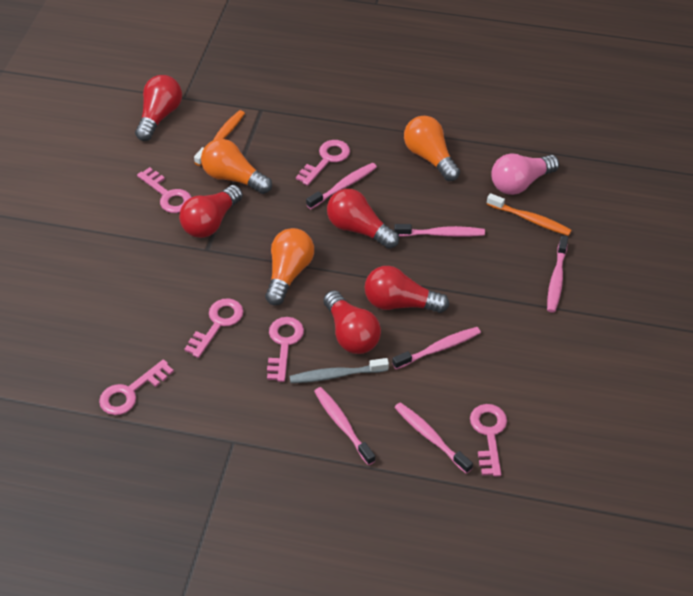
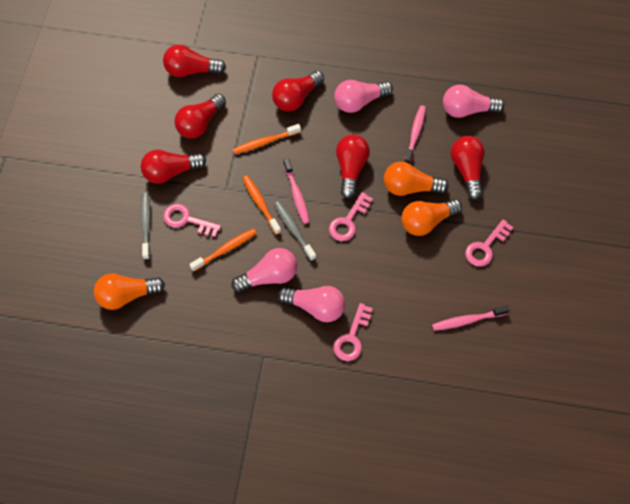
grey toothbrush: 1 -> 2
orange toothbrush: 2 -> 3
pink key: 6 -> 4
pink light bulb: 1 -> 4
pink toothbrush: 6 -> 3
red light bulb: 5 -> 6

